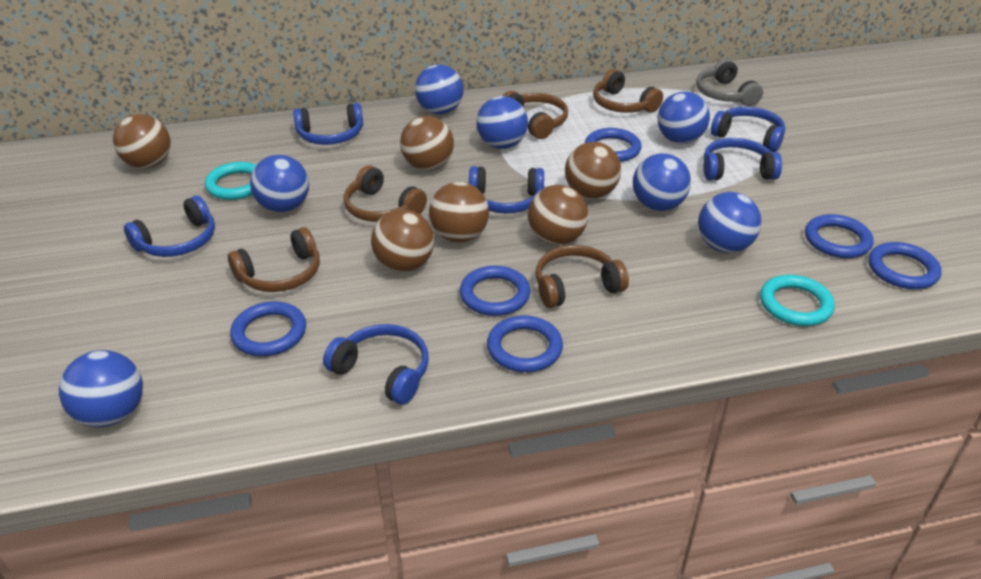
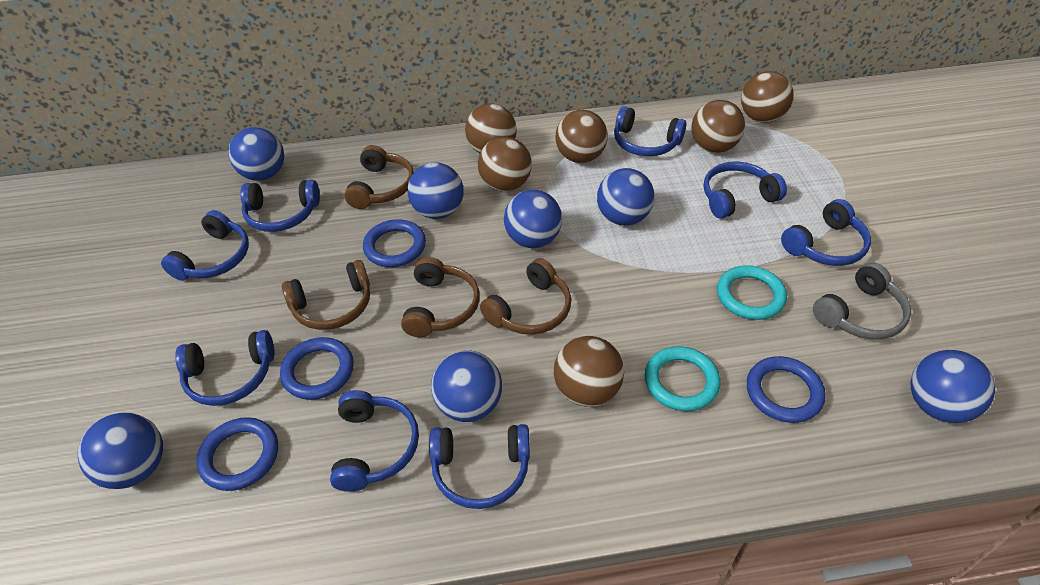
blue headphones: 6 -> 8
blue ring: 6 -> 4
brown headphones: 5 -> 4

